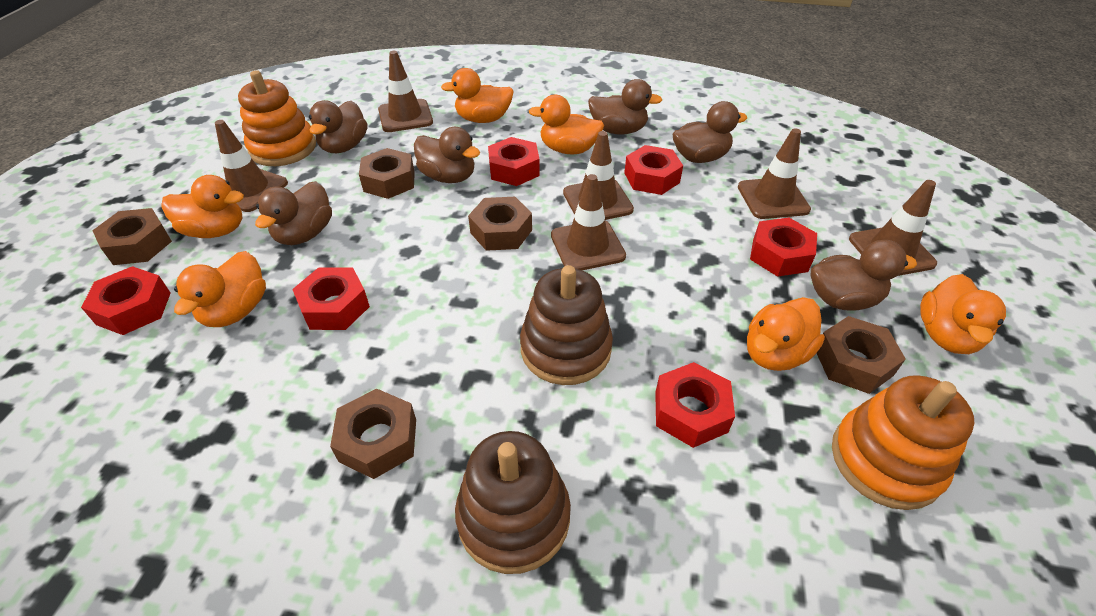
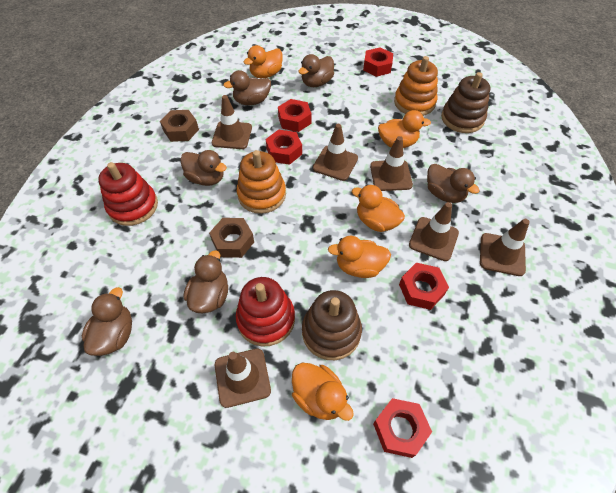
brown nut: 5 -> 2
orange duck: 6 -> 5
red nut: 6 -> 5
red stacking toy: 0 -> 2

